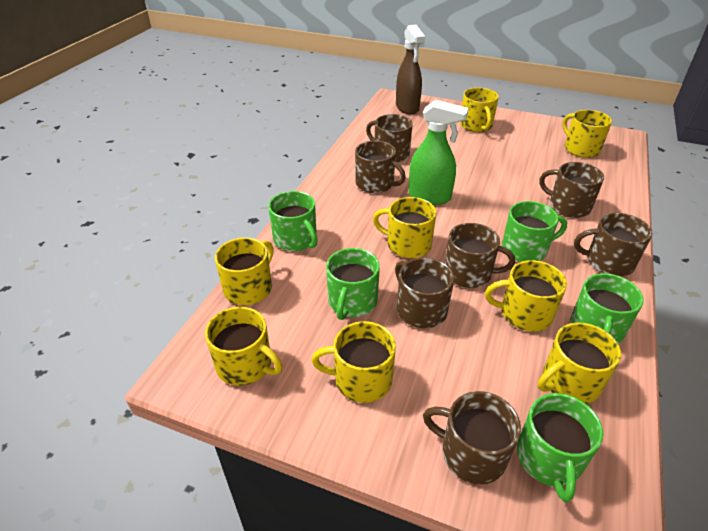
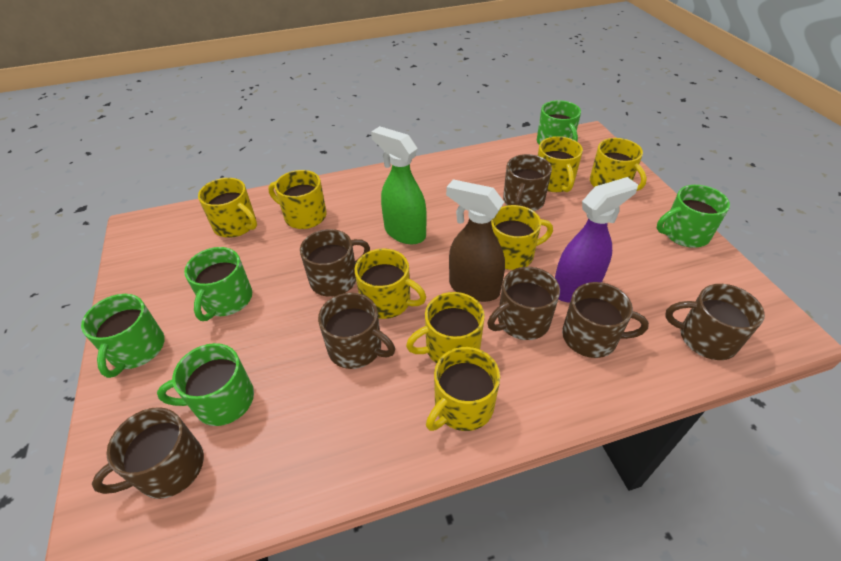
purple spray bottle: 0 -> 1

